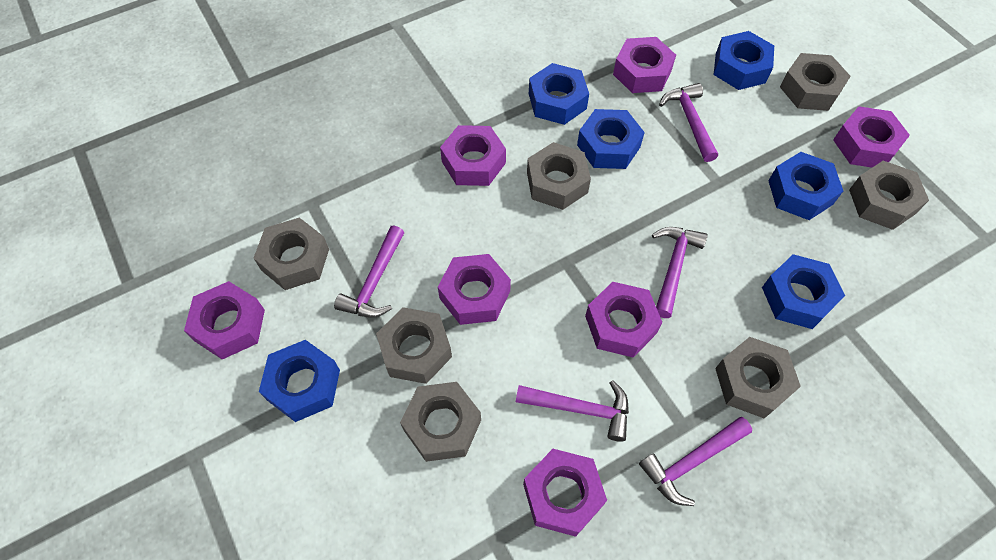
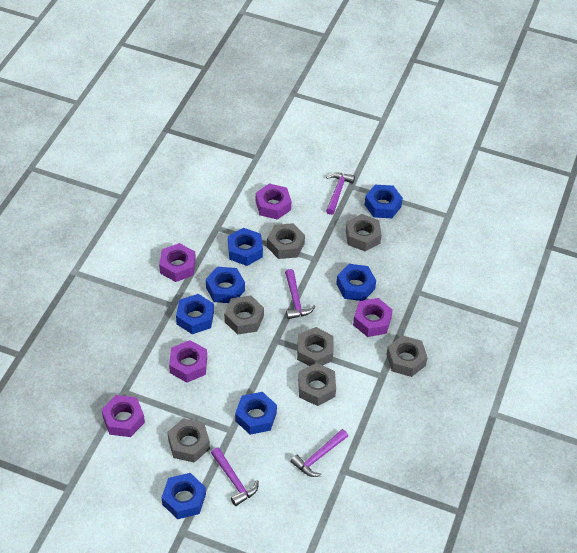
blue nut: 6 -> 7
purple hammer: 5 -> 4
purple nut: 7 -> 5

